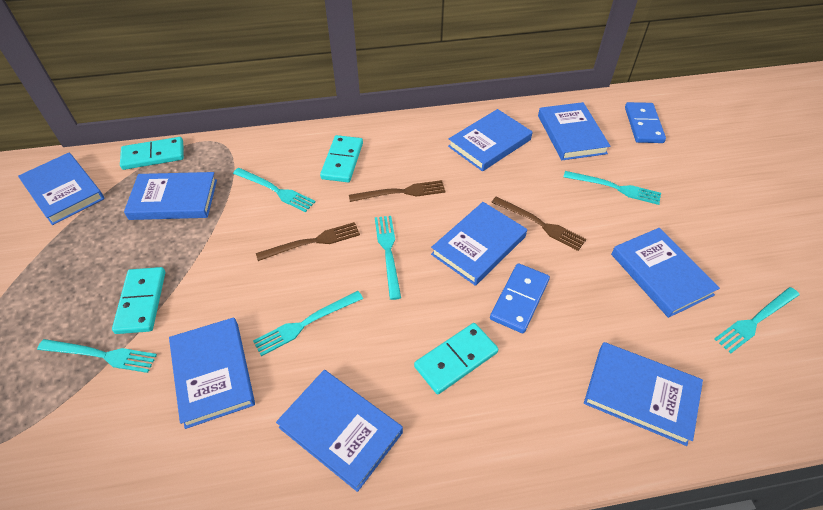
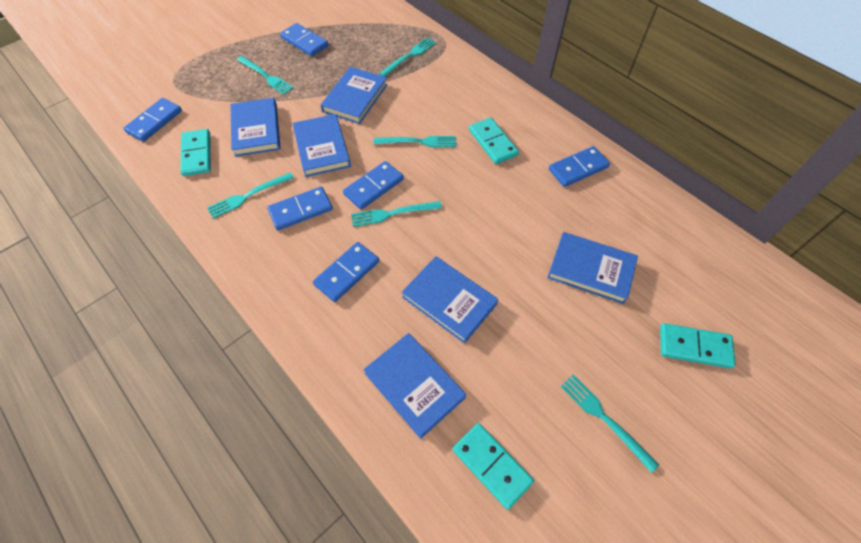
blue book: 9 -> 6
blue domino: 2 -> 6
brown fork: 3 -> 0

